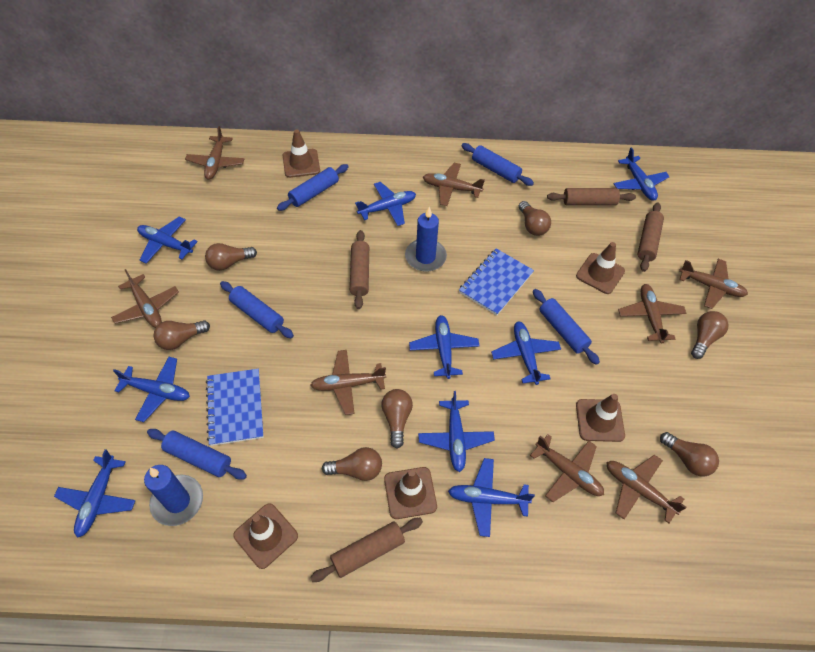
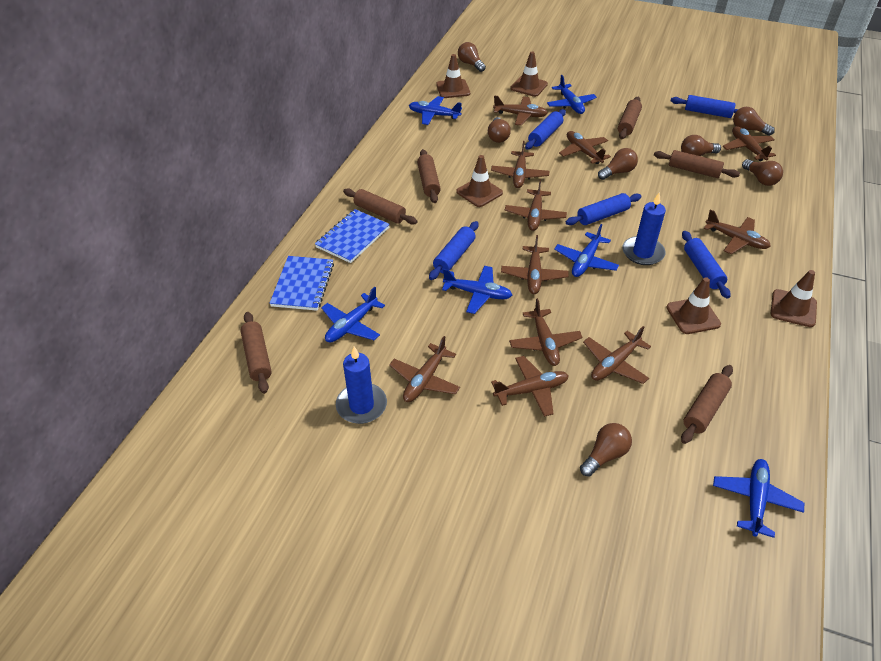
blue plane: 9 -> 6
brown plane: 8 -> 11
brown rolling pin: 4 -> 6

